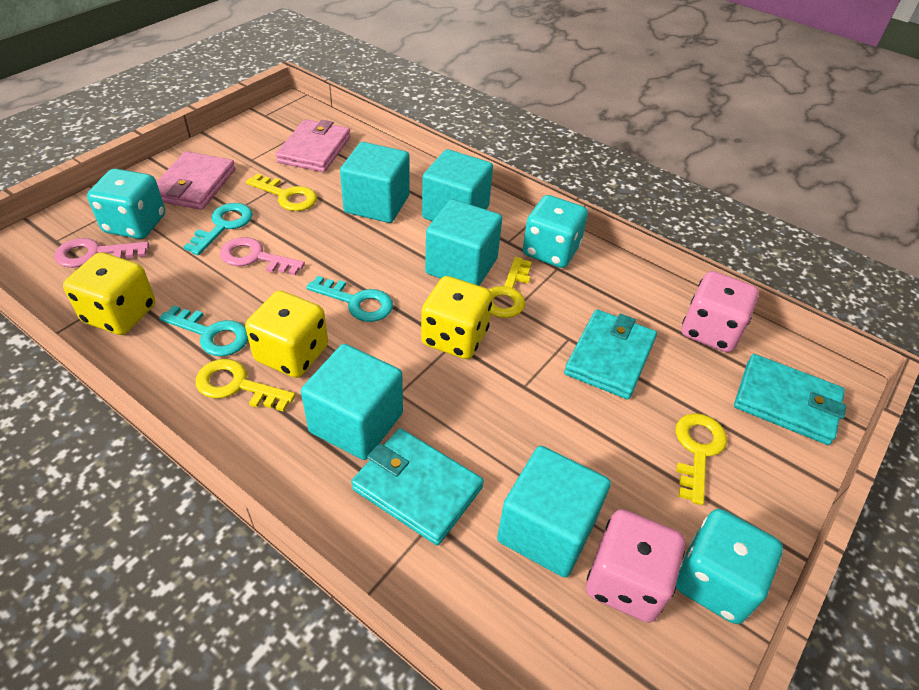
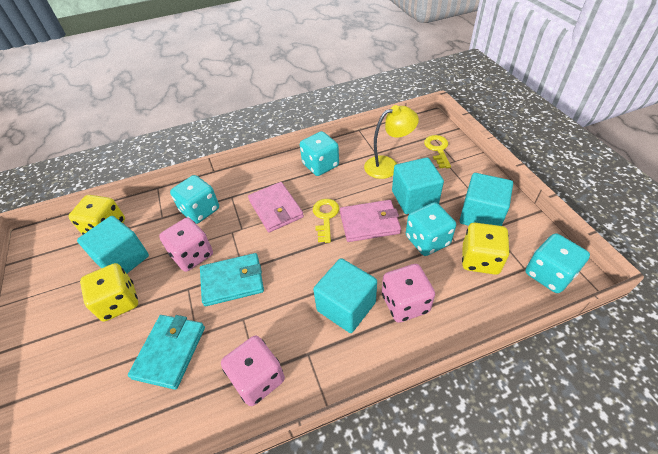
pink dice: 2 -> 3
pink key: 2 -> 0
turquoise cube: 5 -> 4
turquoise dice: 3 -> 4
turquoise key: 3 -> 0
turquoise wallet: 3 -> 2
yellow key: 4 -> 2
yellow lamp: 0 -> 1

